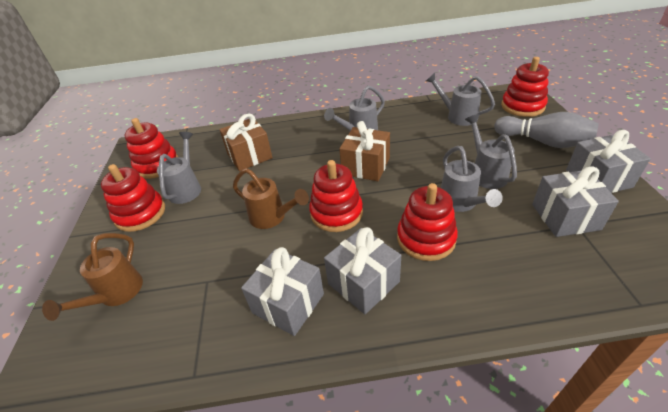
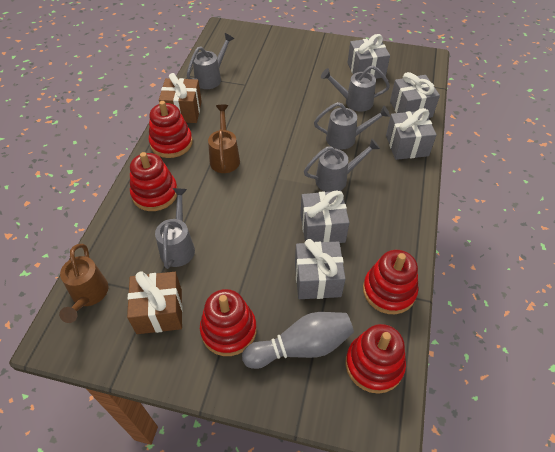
grey gift: 4 -> 5

